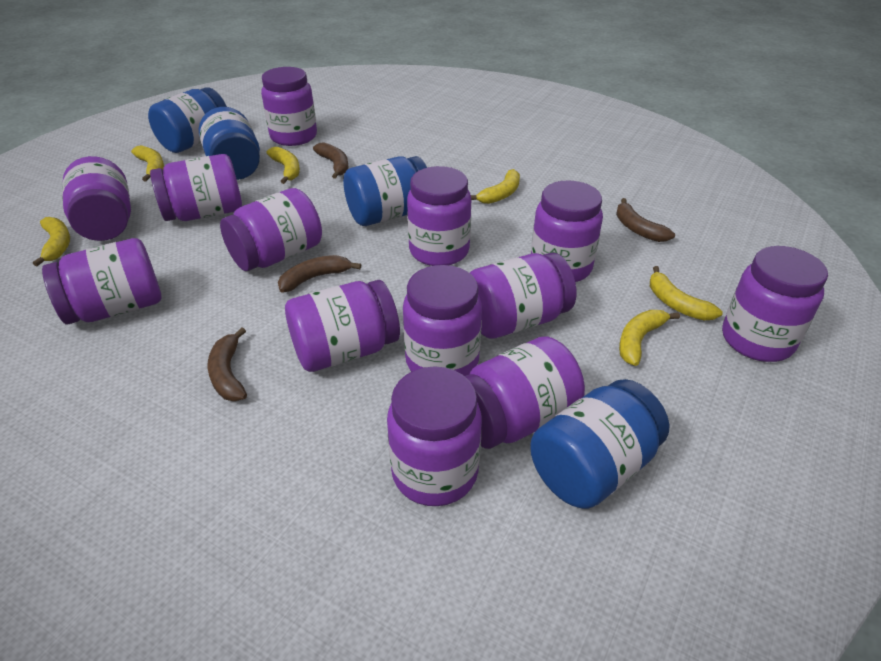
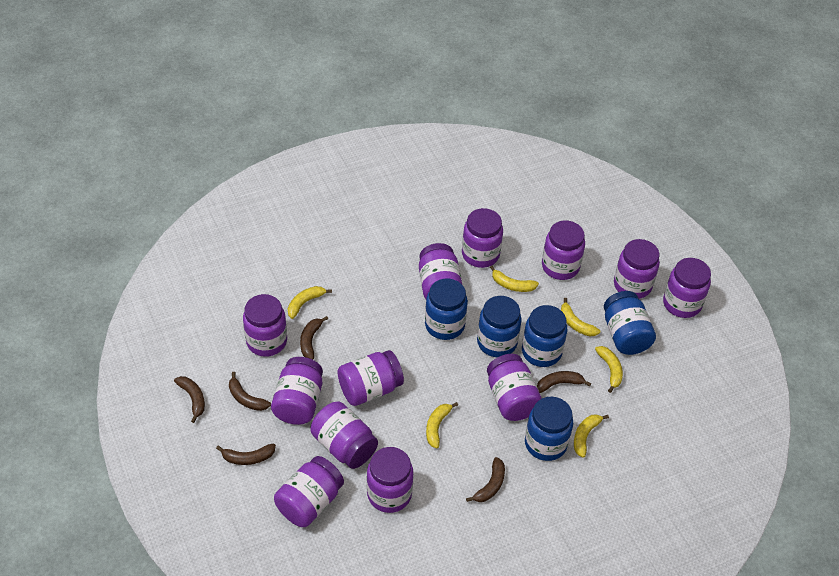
blue jar: 4 -> 5
brown banana: 4 -> 6
purple jar: 13 -> 12

